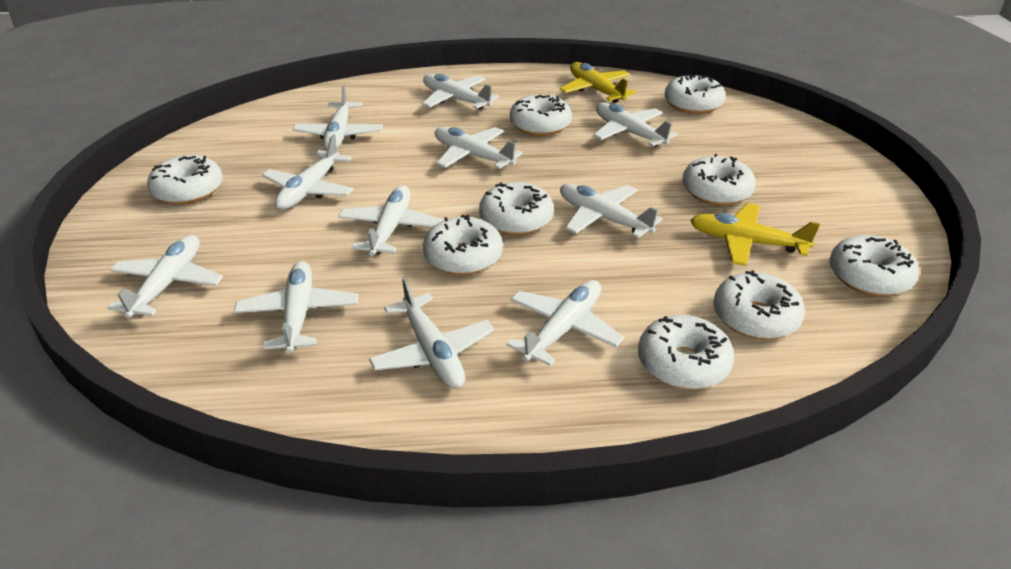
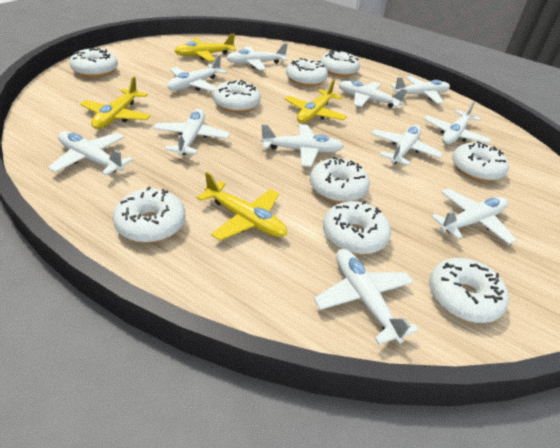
yellow plane: 2 -> 4

